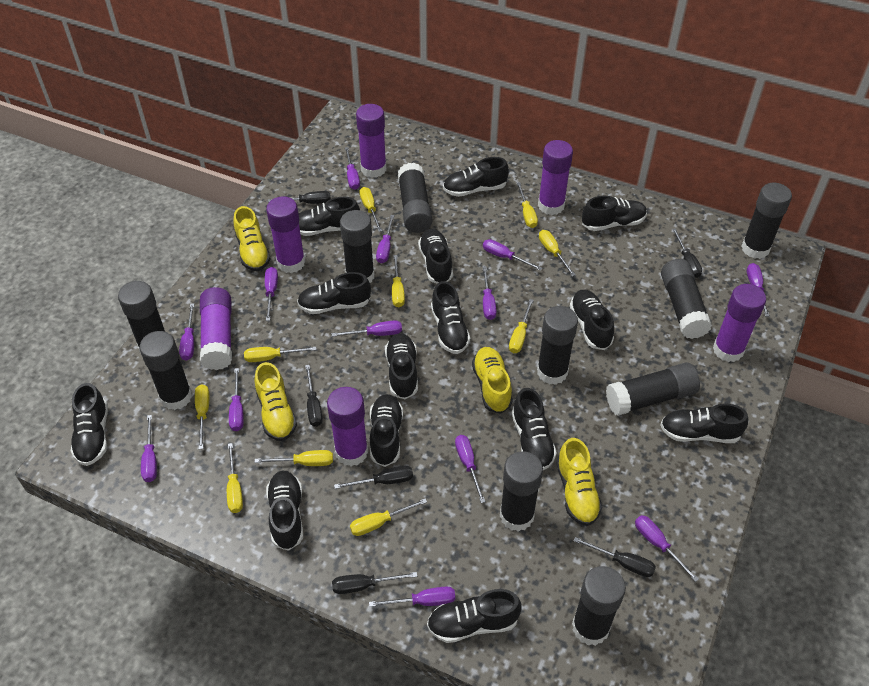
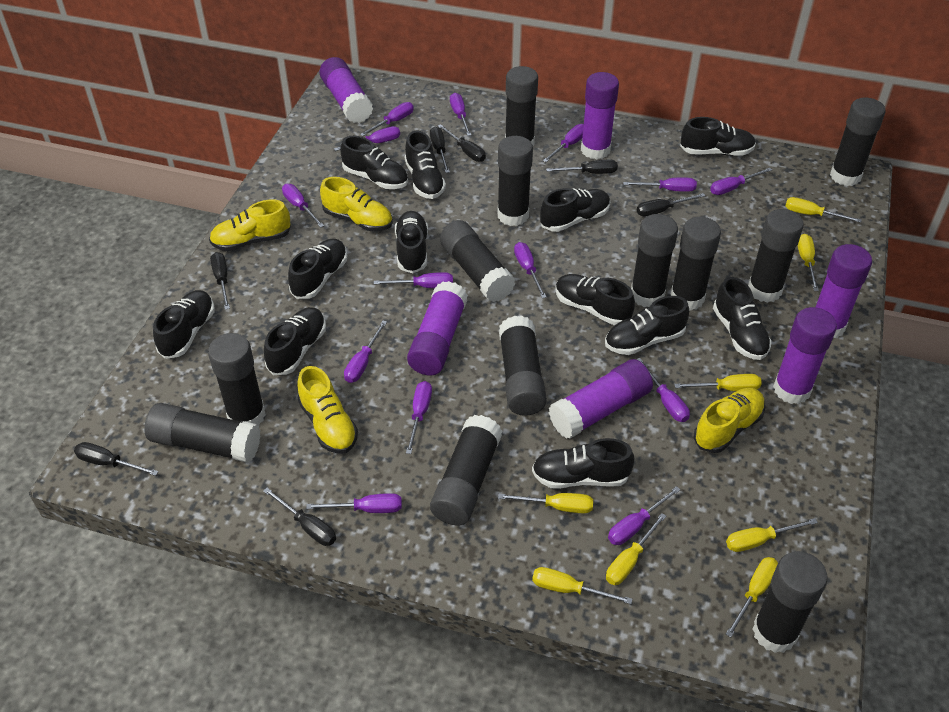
black glue stick: 10 -> 12
black screwdriver: 6 -> 7
black shoe: 14 -> 12
purple screwdriver: 13 -> 14
yellow screwdriver: 10 -> 8

